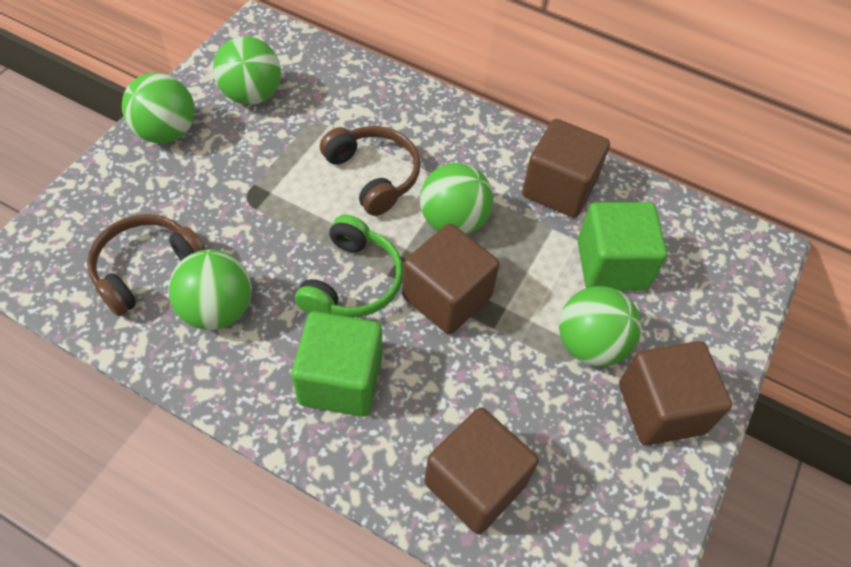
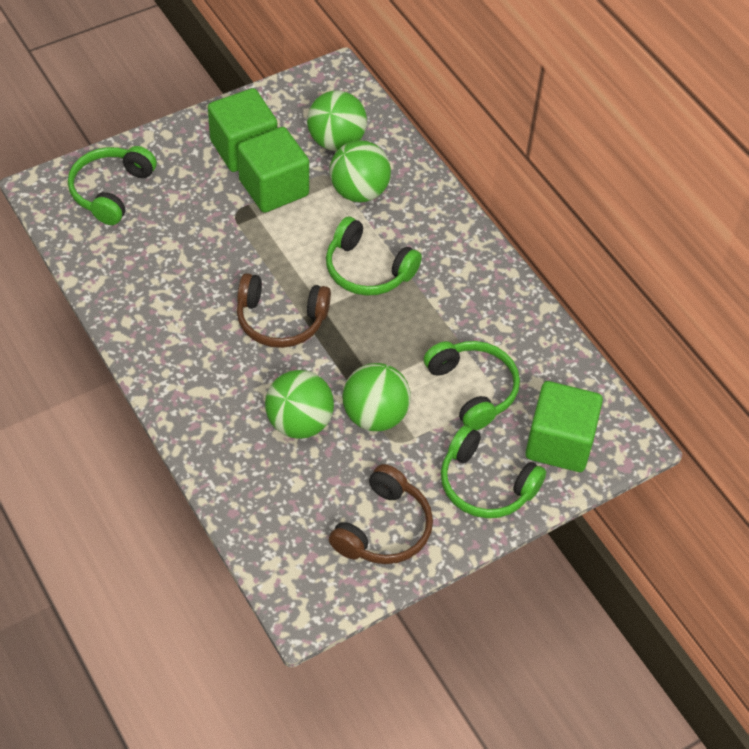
brown cube: 4 -> 0
green ball: 5 -> 4
green cube: 2 -> 3
green headphones: 1 -> 4

